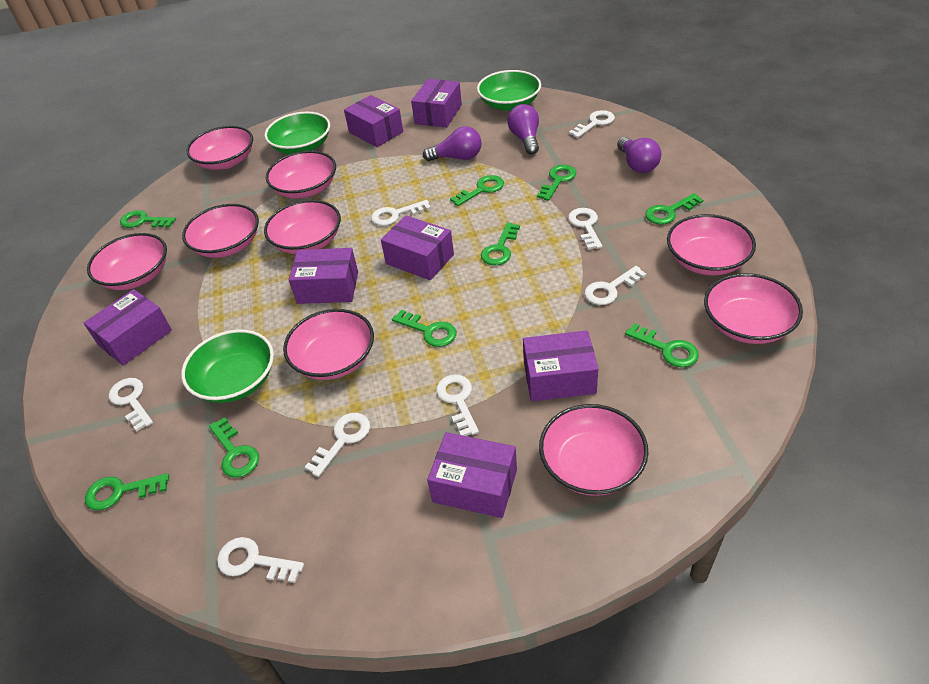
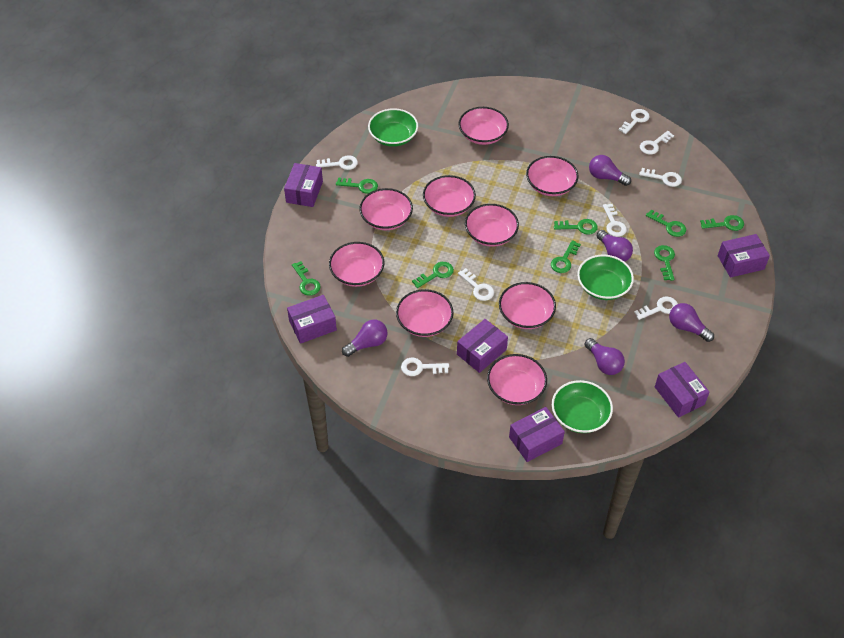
green key: 9 -> 8
purple box: 7 -> 6
purple light bulb: 3 -> 5

